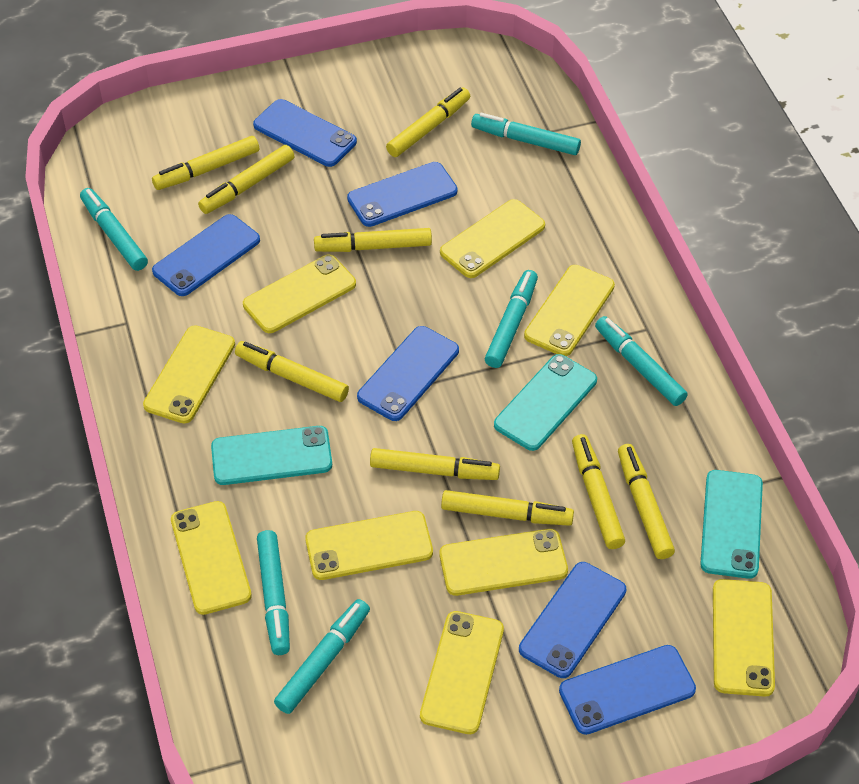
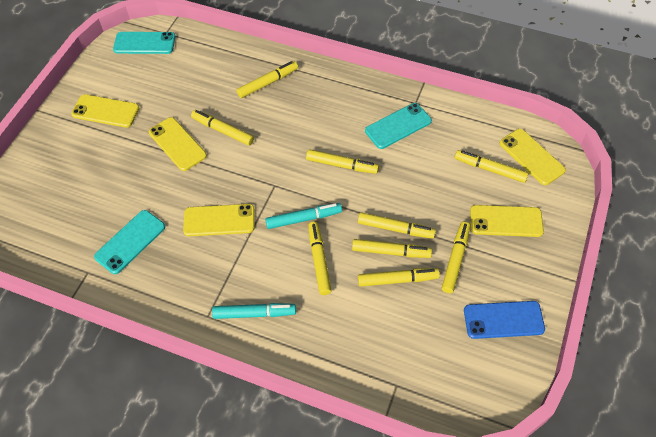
blue phone: 6 -> 1
turquoise marker: 6 -> 2
yellow phone: 9 -> 5

